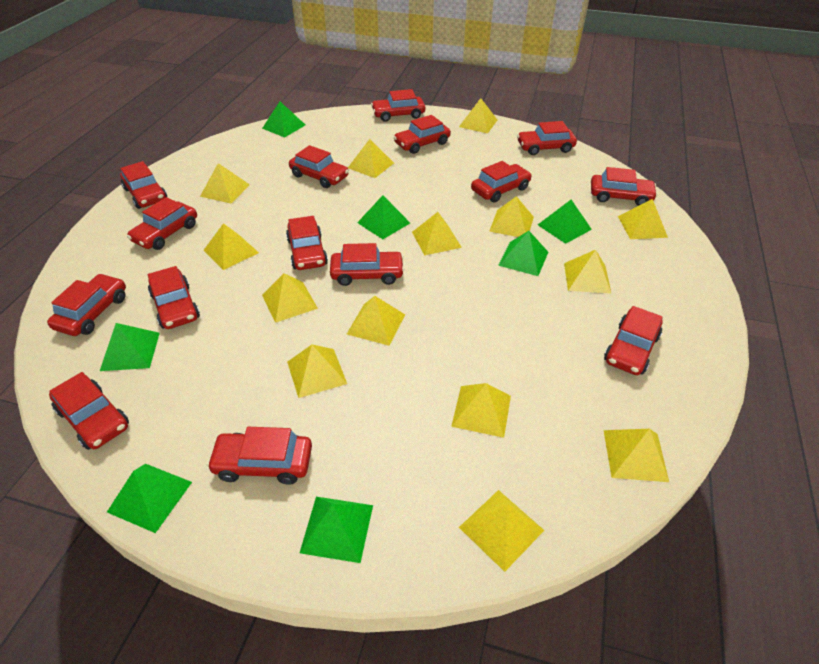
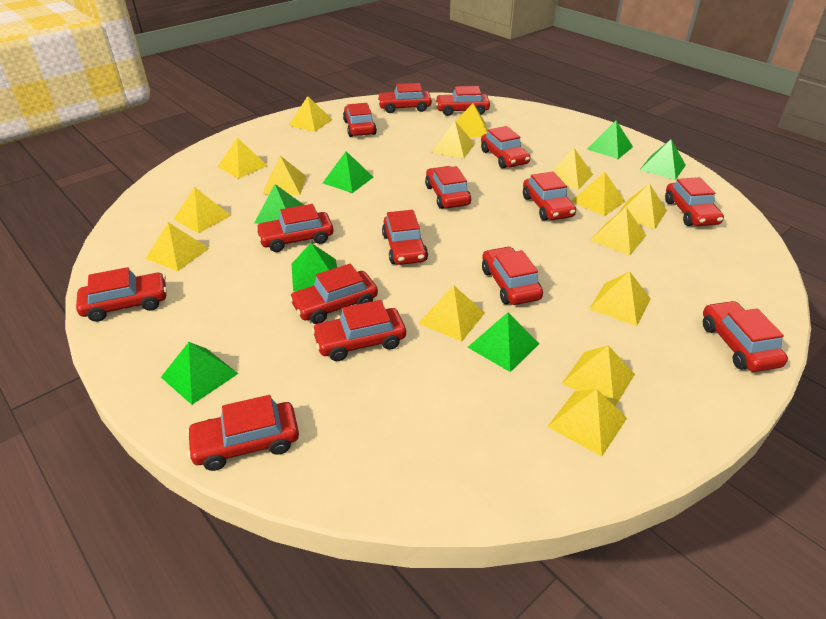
yellow pyramid: 14 -> 15

